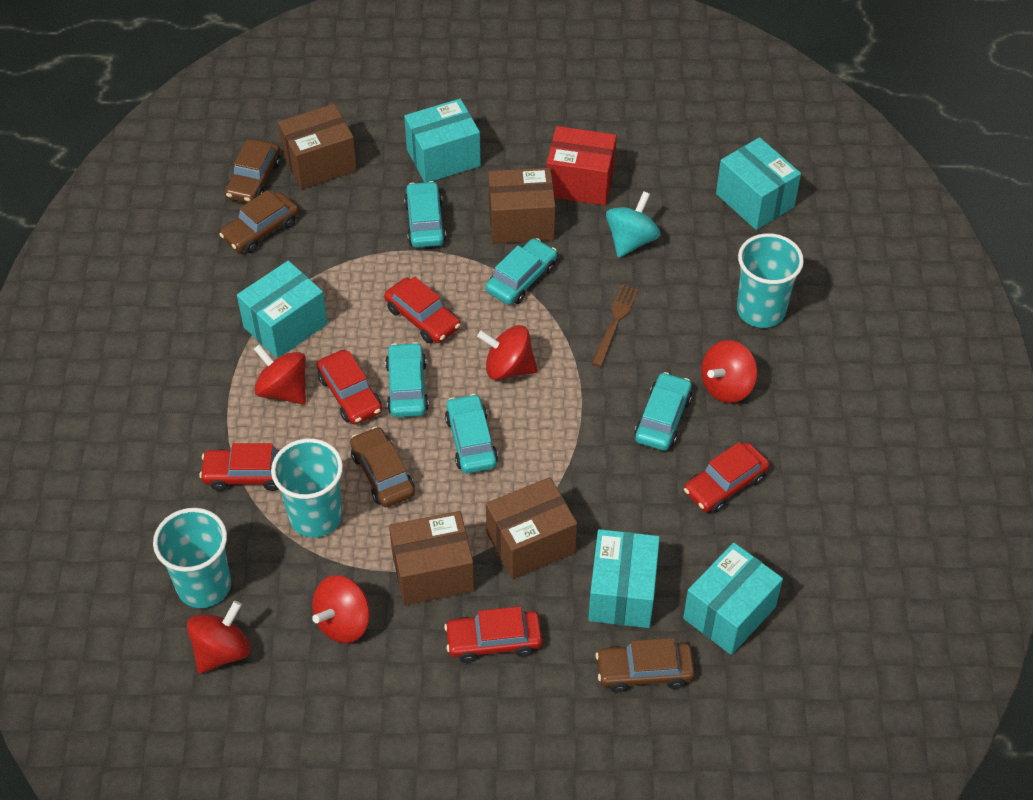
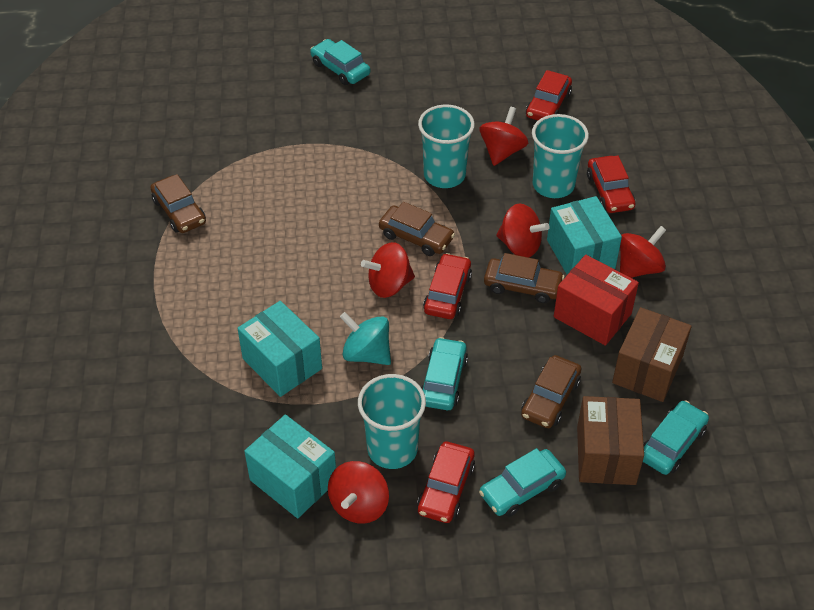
brown box: 4 -> 2
brown fork: 1 -> 0
red car: 5 -> 4
turquoise box: 5 -> 3
turquoise car: 5 -> 4

